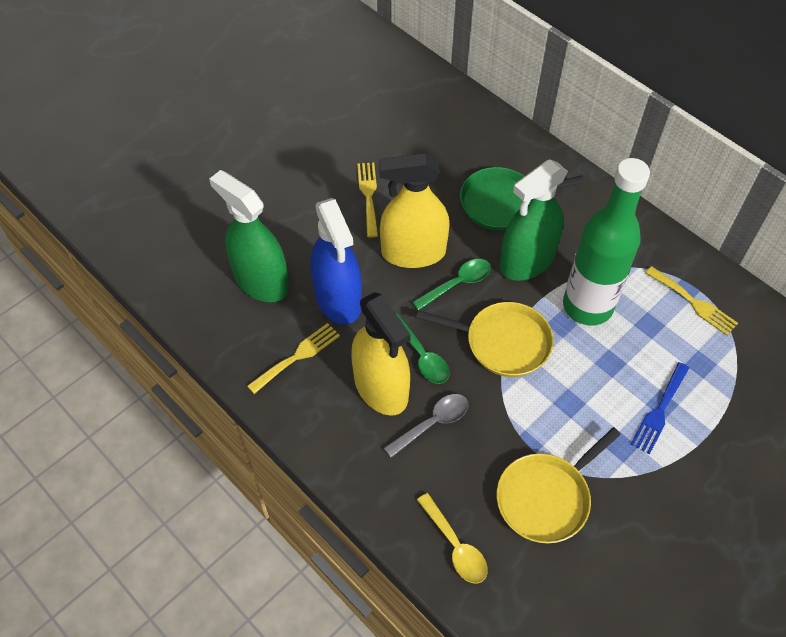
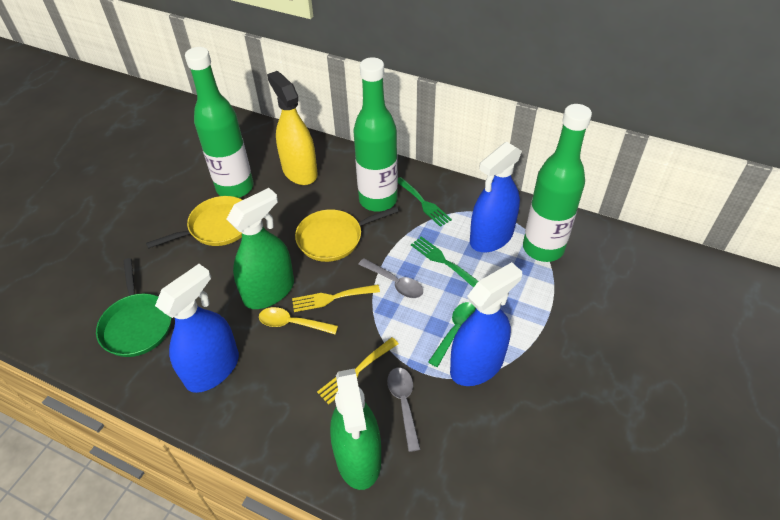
blue fork: 1 -> 0
blue spray bottle: 1 -> 3
green bottle: 1 -> 3
green fork: 0 -> 2
green spoon: 2 -> 1
grey spoon: 1 -> 2
yellow fork: 3 -> 2
yellow spray bottle: 2 -> 1

